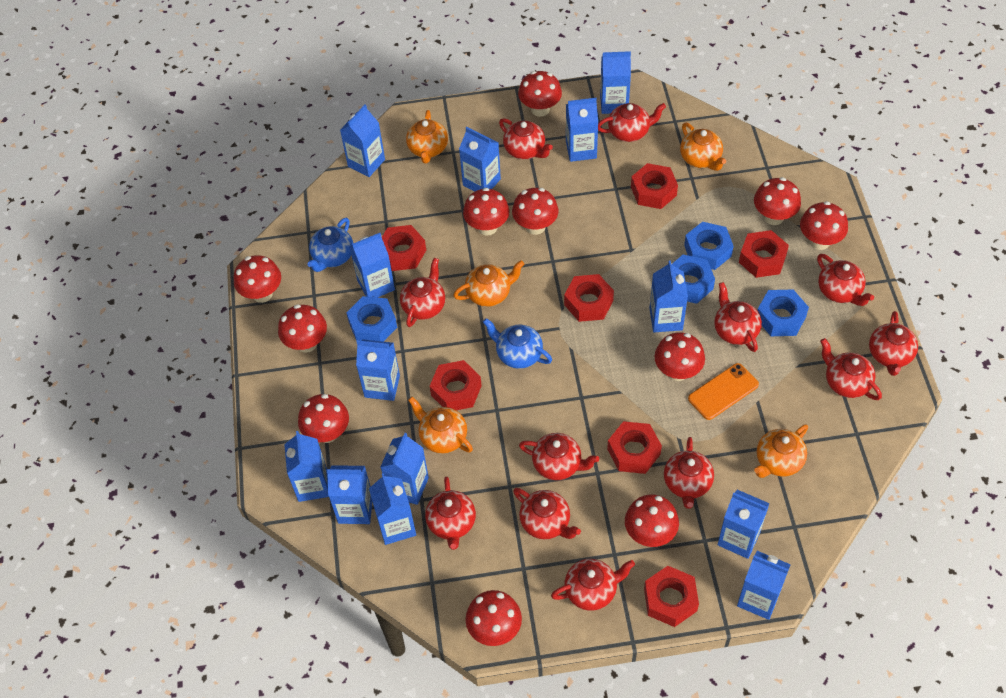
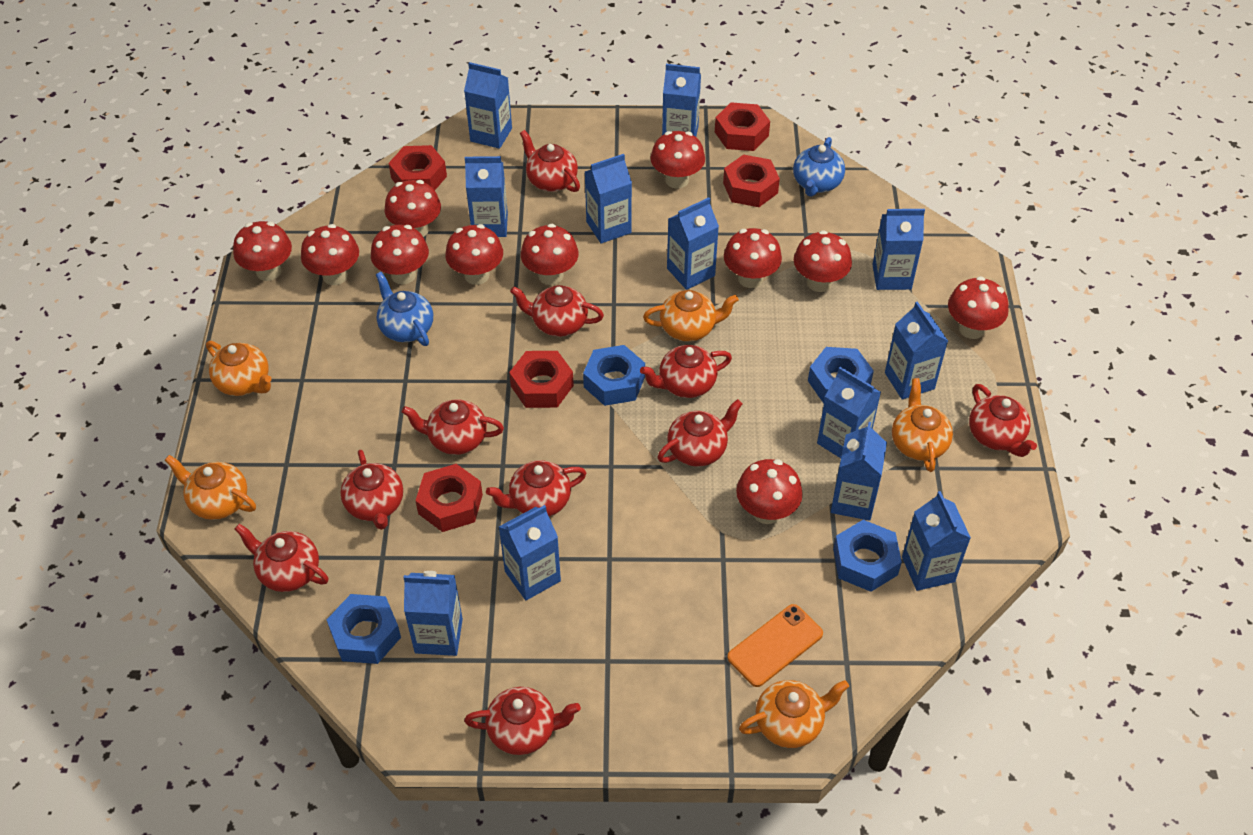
blue carton: 13 -> 12
red nut: 7 -> 5
red teapot: 12 -> 10

